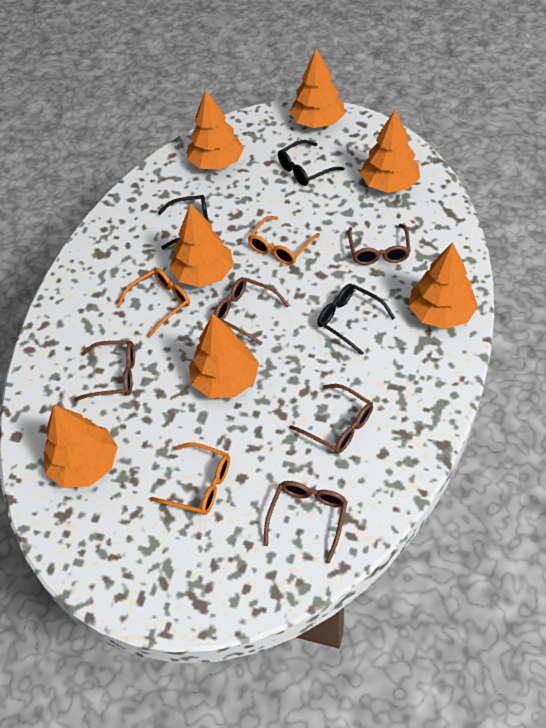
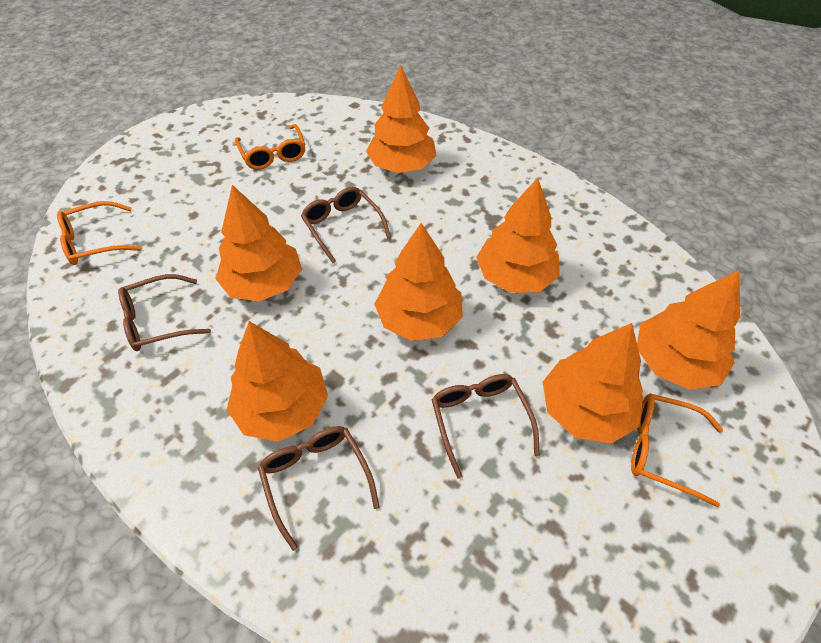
black glasses: 3 -> 0
brown glasses: 5 -> 4

